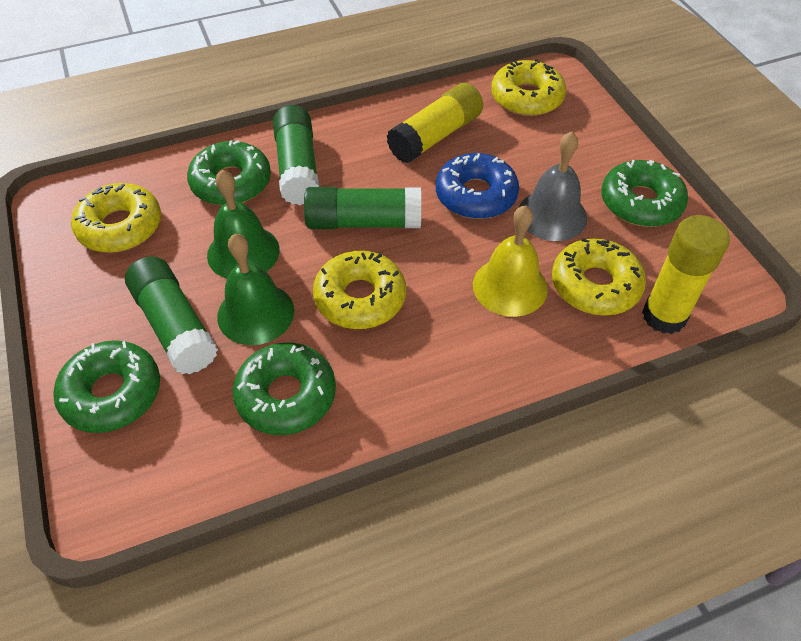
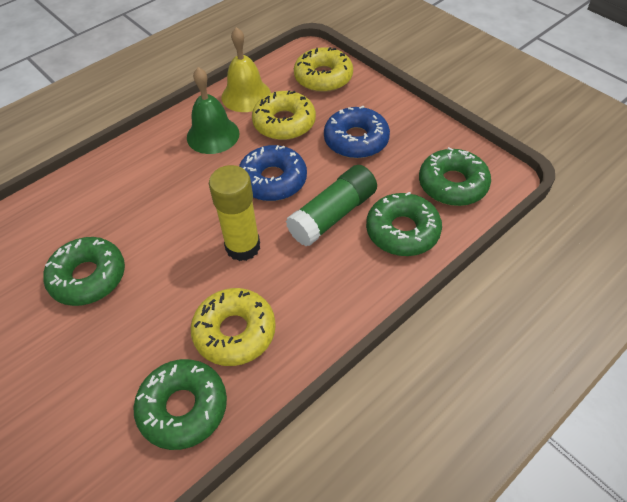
blue donut: 1 -> 2
green bell: 2 -> 1
green glue stick: 3 -> 1
grey bell: 1 -> 0
yellow donut: 4 -> 3
yellow glue stick: 2 -> 1

